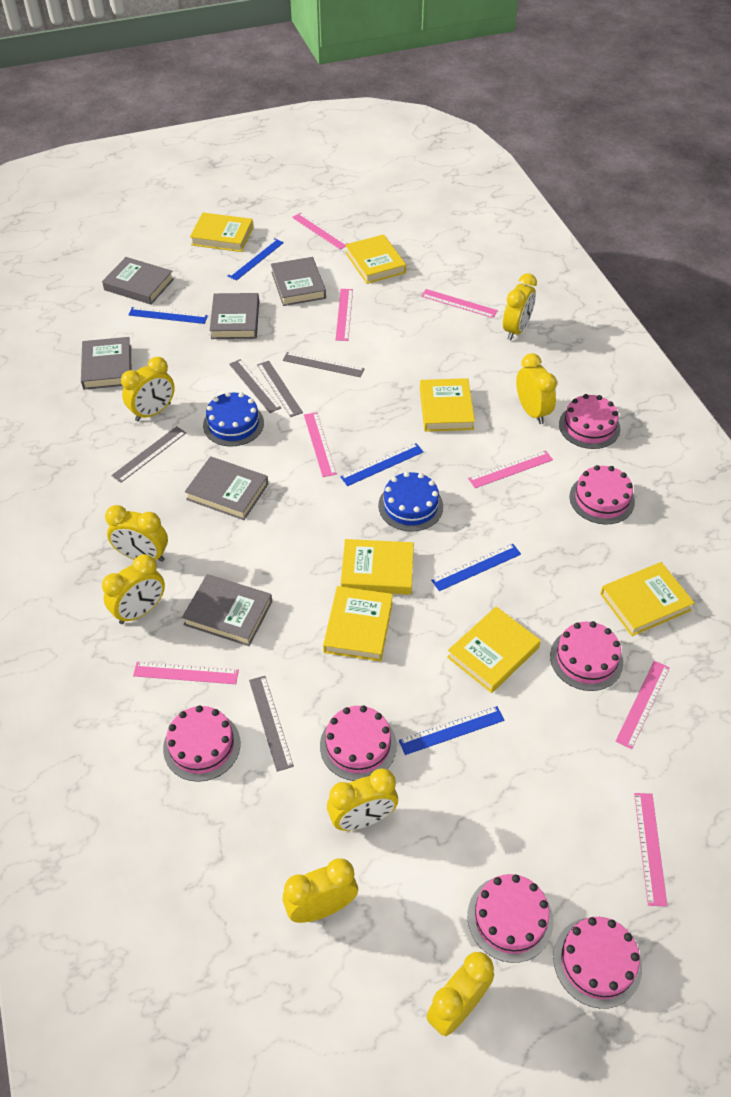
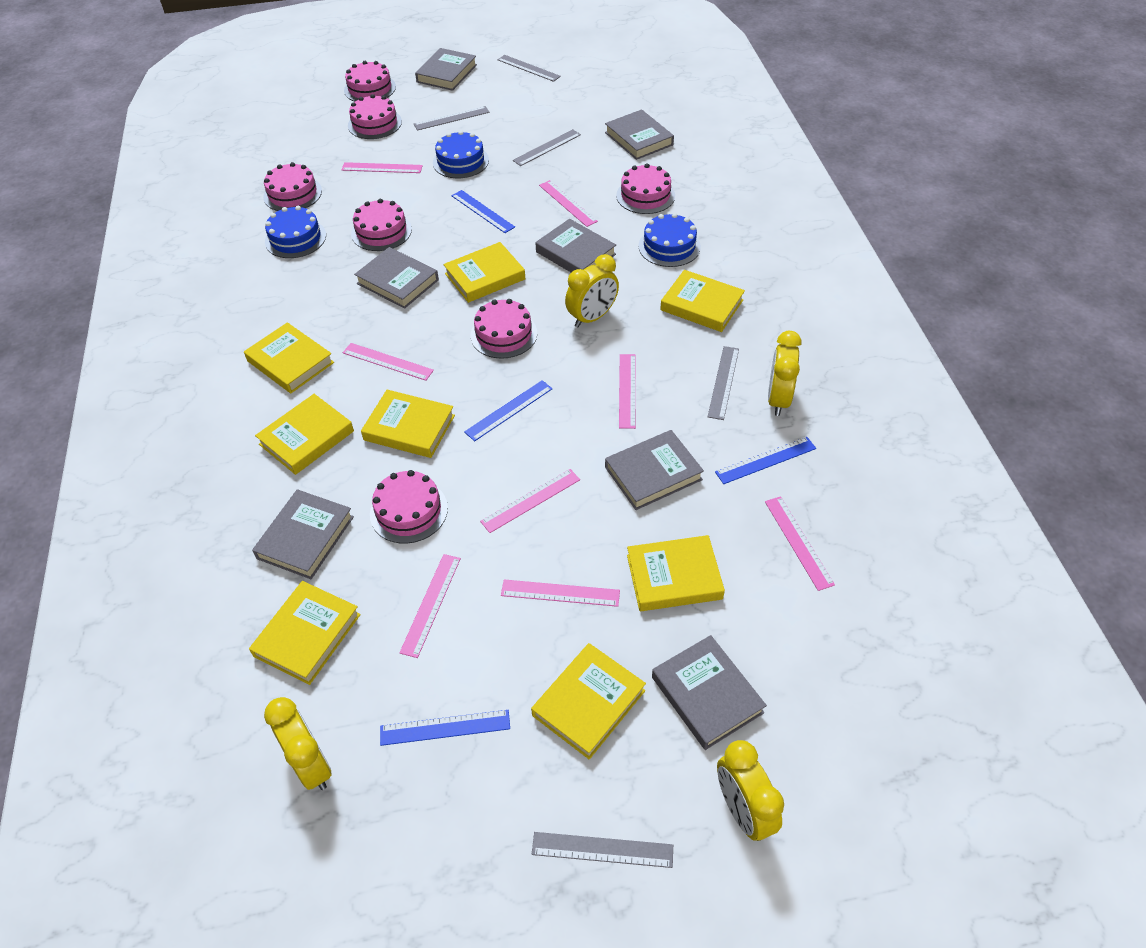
blue cake: 2 -> 3
blue ruler: 5 -> 4
grey book: 6 -> 7
yellow book: 7 -> 8
yellow clock: 8 -> 4

